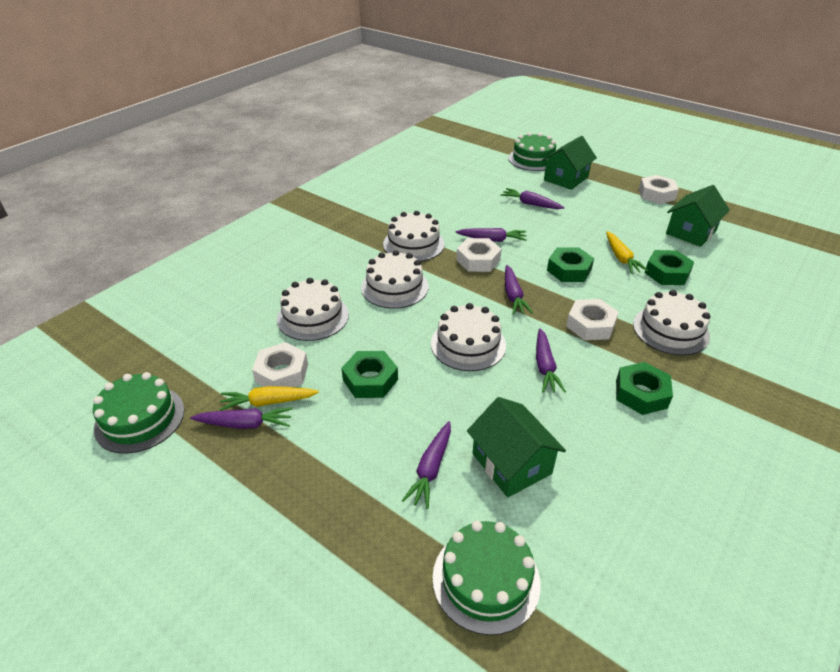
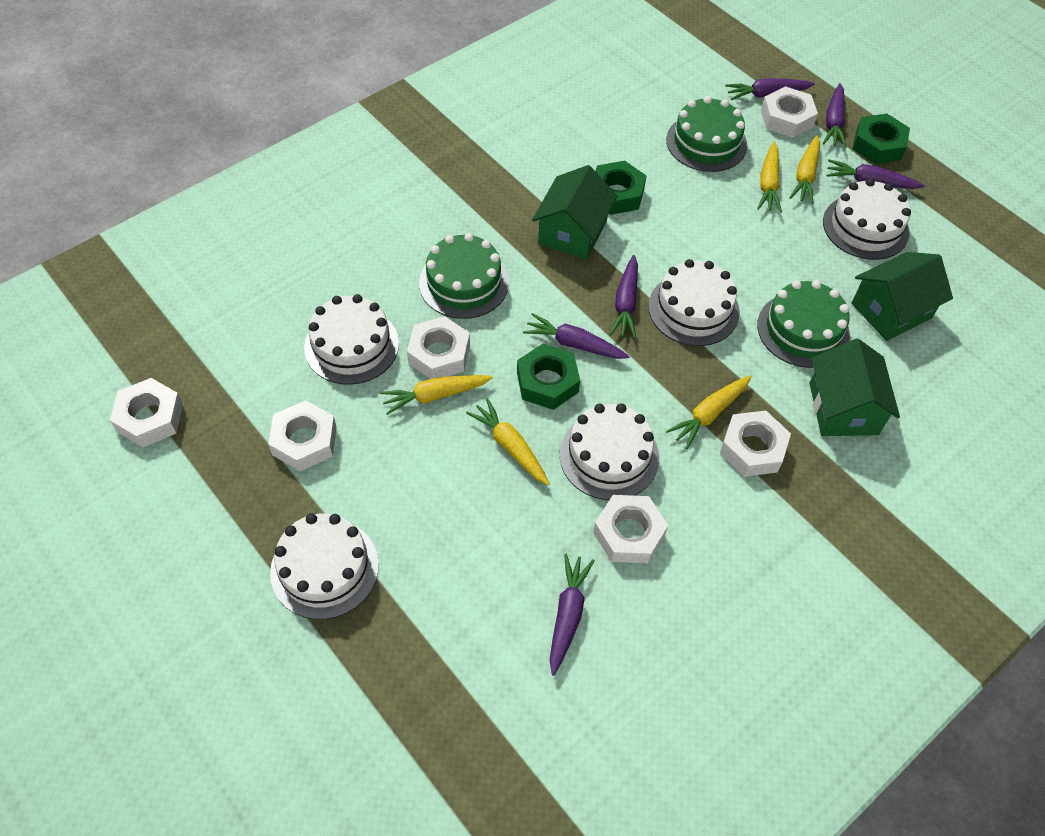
green nut: 4 -> 3
white nut: 4 -> 6
yellow carrot: 2 -> 5

